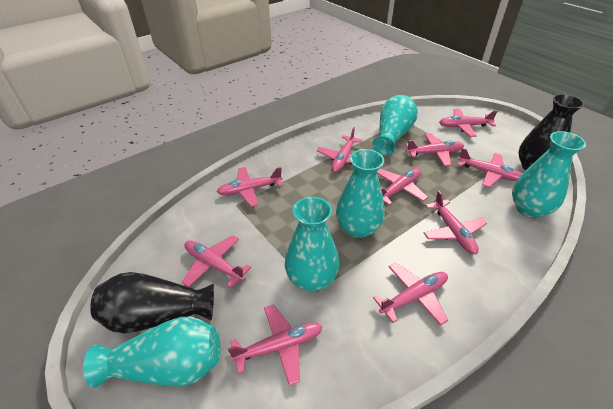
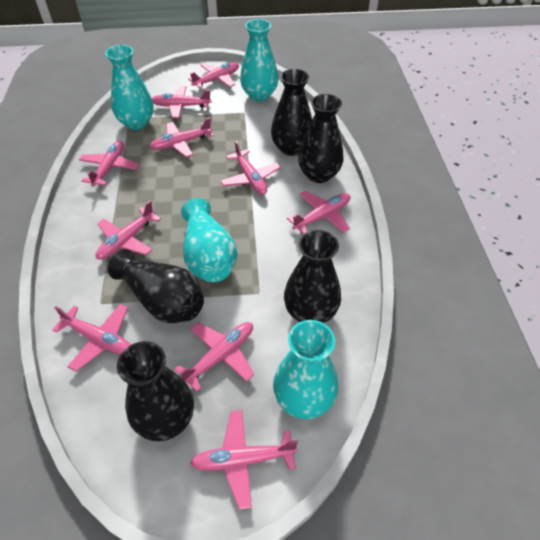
black vase: 2 -> 5
turquoise vase: 5 -> 4

